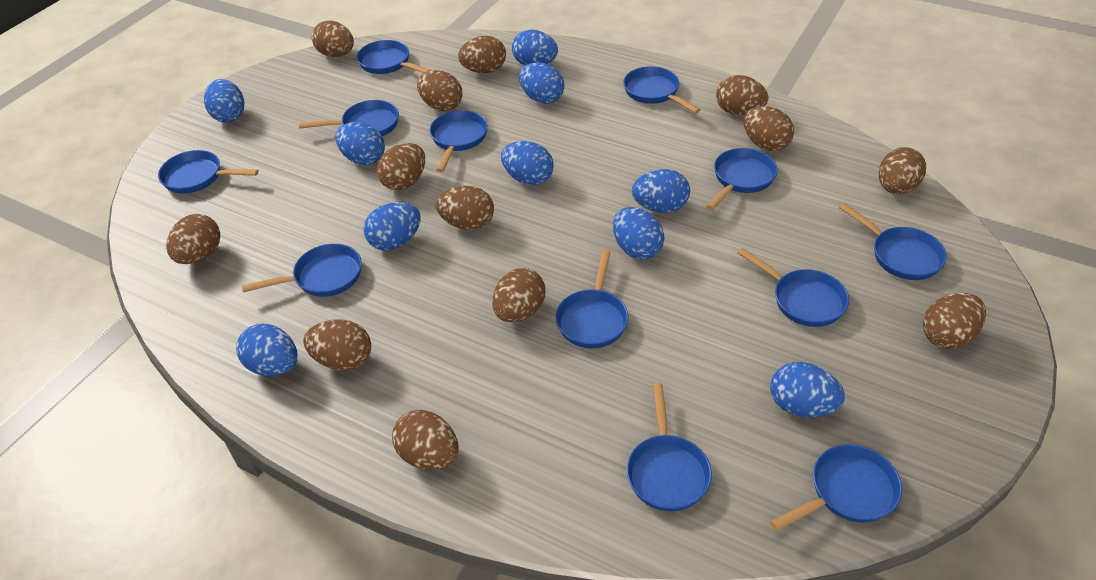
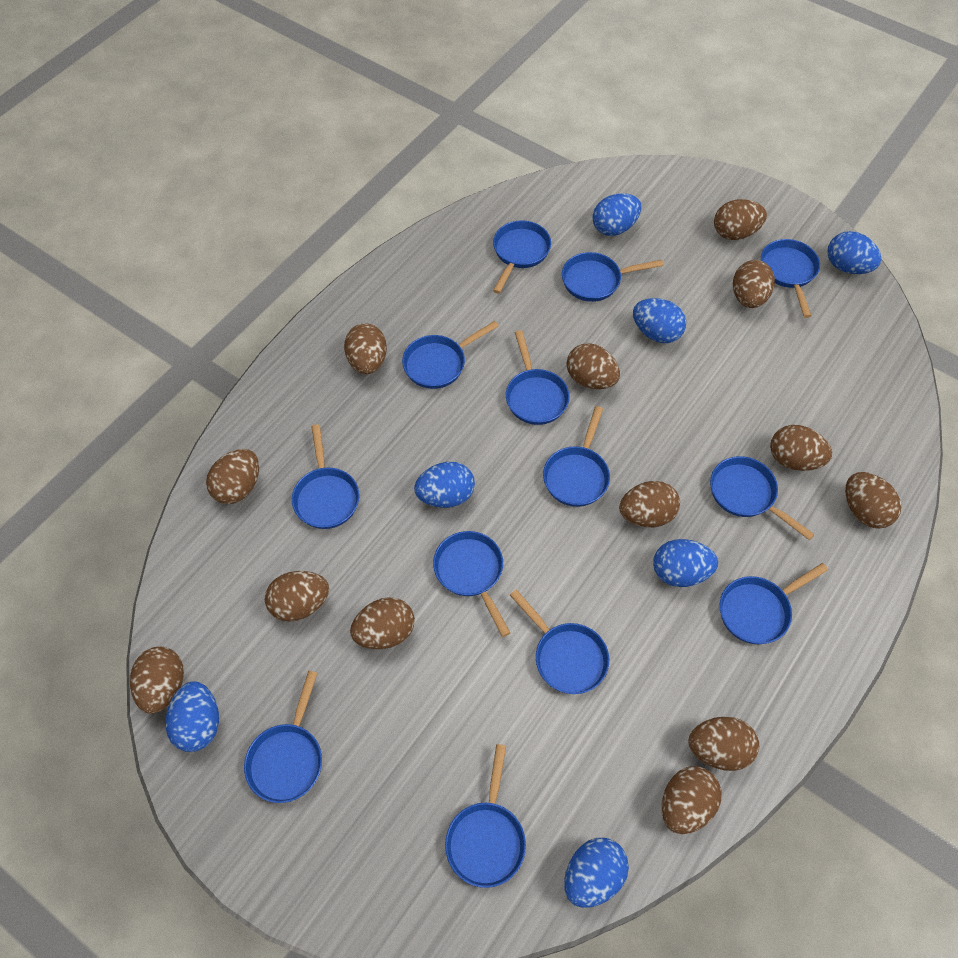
blue egg: 10 -> 7
blue pan: 12 -> 13

